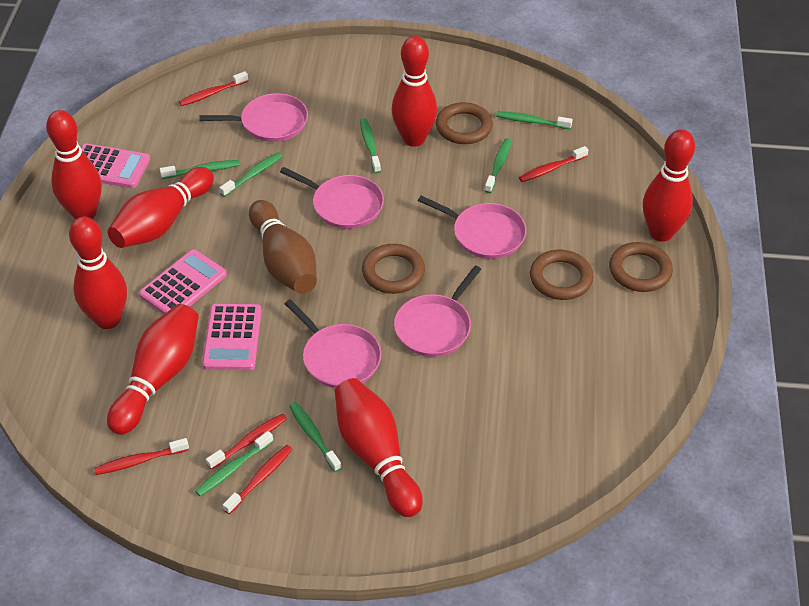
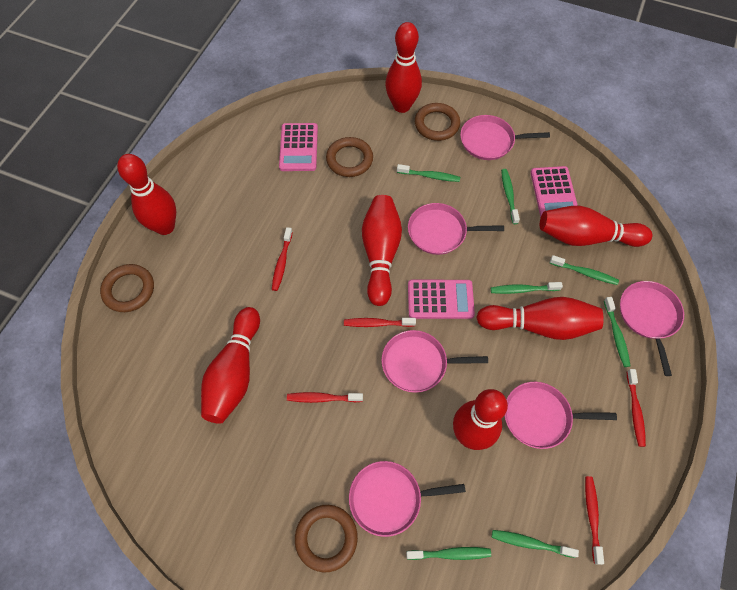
brown bowling pin: 1 -> 0
pink pan: 5 -> 6

